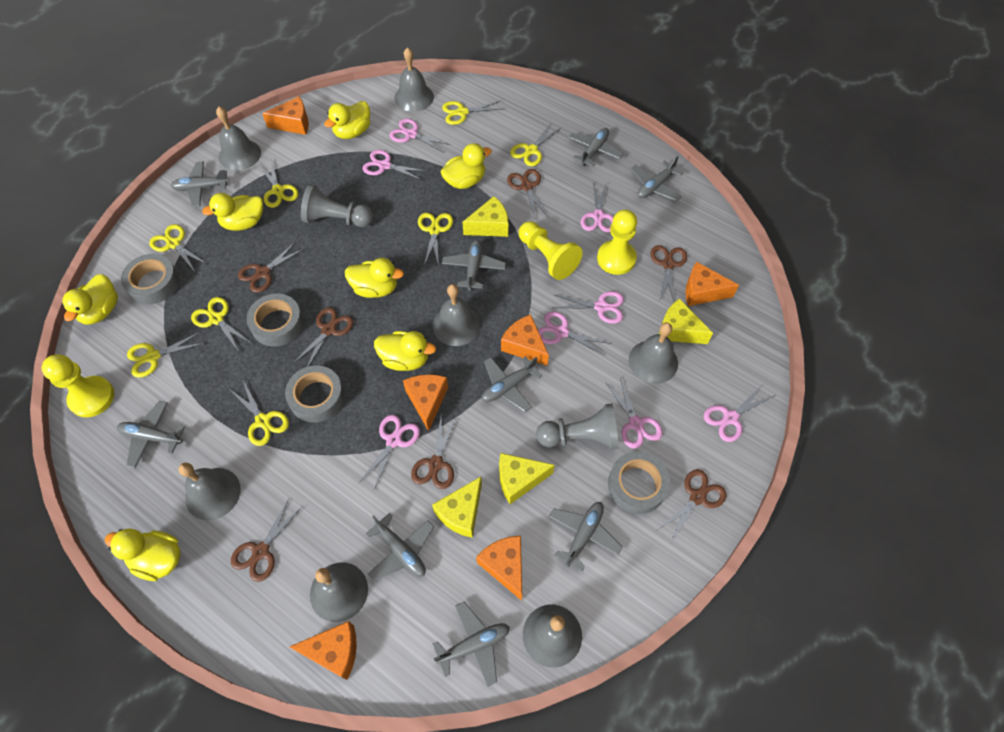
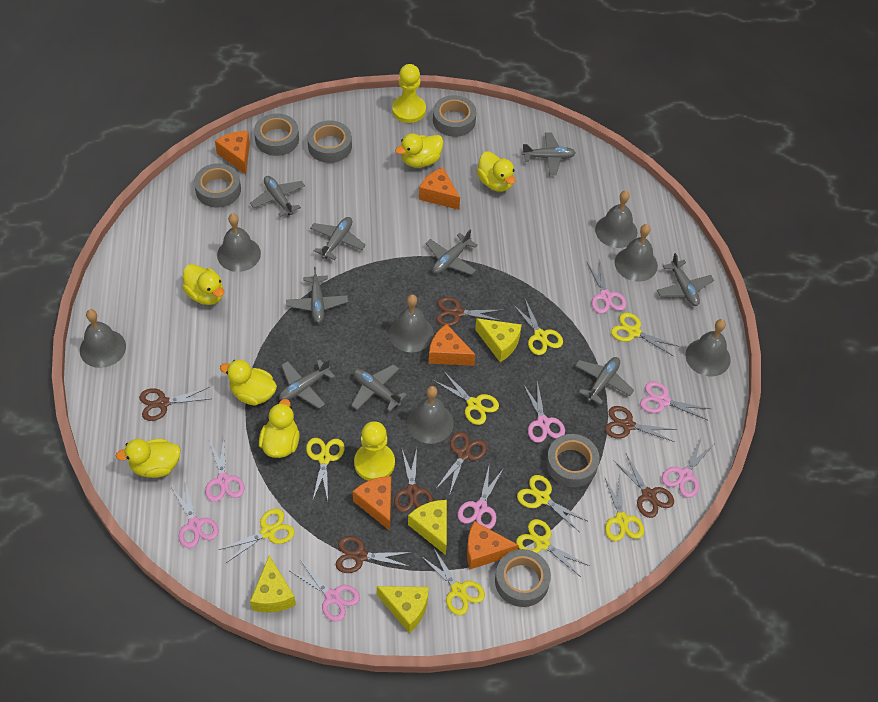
grey pawn: 2 -> 0
grey tape: 4 -> 6
orange cheese: 6 -> 5
yellow duck: 7 -> 6
yellow pawn: 3 -> 2
yellow scissors: 8 -> 9

